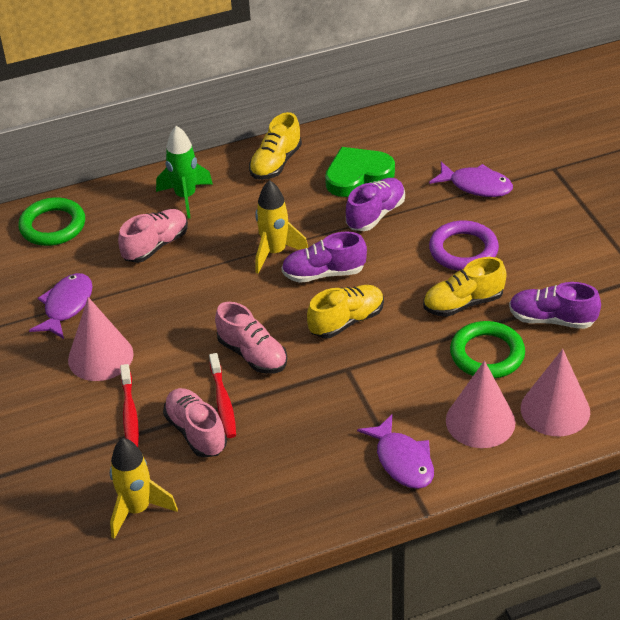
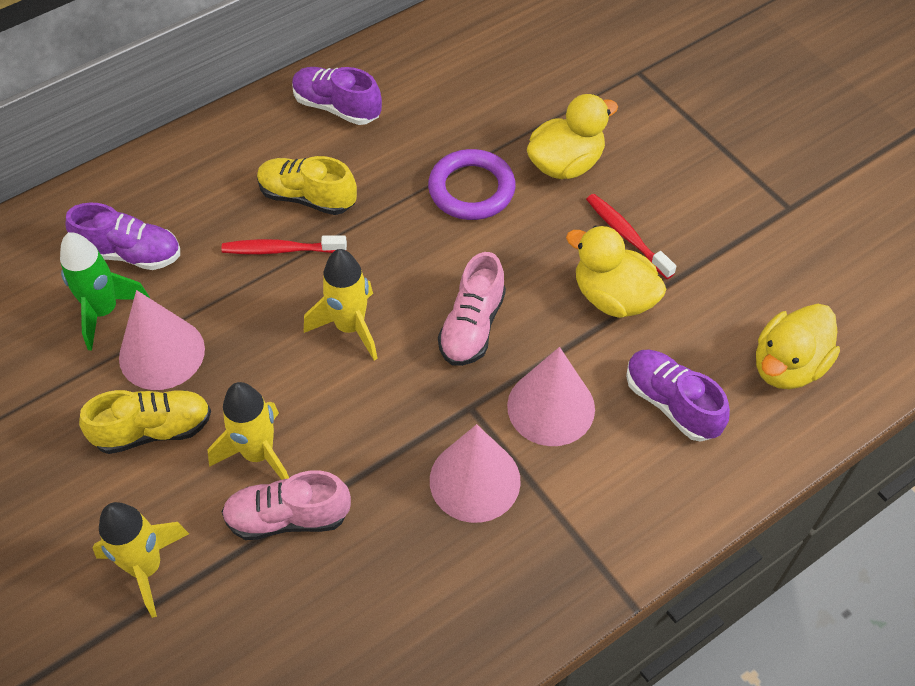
green heart: 1 -> 0
green ring: 2 -> 0
pink shoe: 3 -> 2
purple fish: 3 -> 0
yellow duck: 0 -> 3
yellow rocket: 2 -> 3
yellow shoe: 3 -> 2

